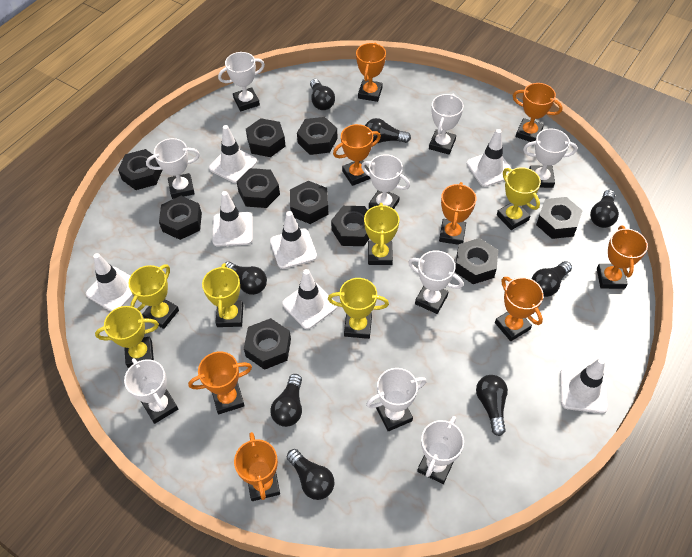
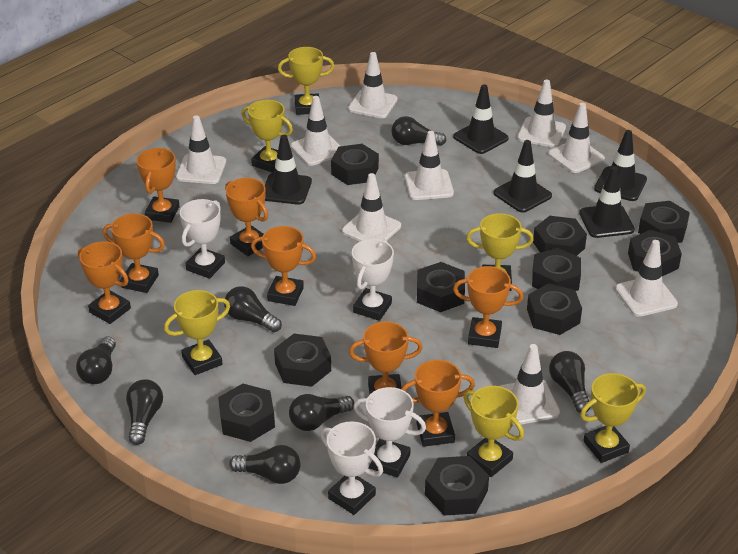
black light bulb: 8 -> 7
black traffic cone: 0 -> 5
white traffic cone: 7 -> 9
white trophy: 9 -> 4

